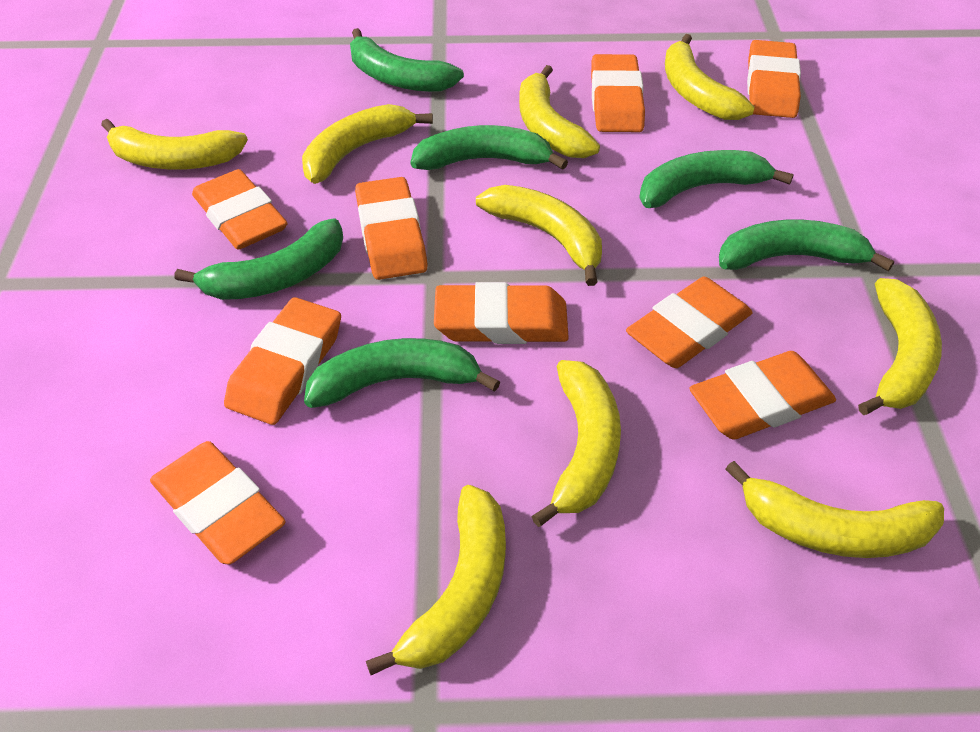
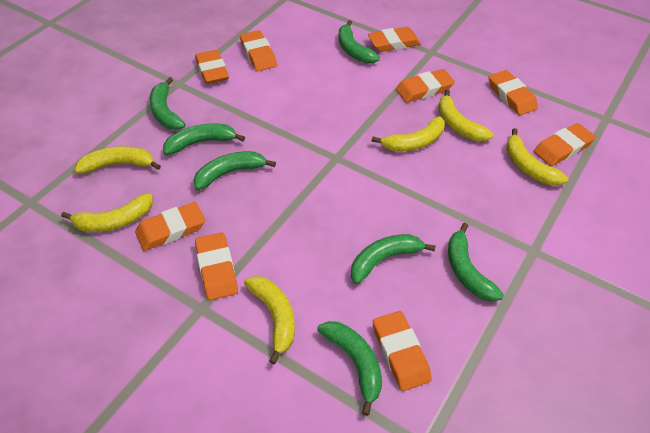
green banana: 6 -> 7
yellow banana: 9 -> 6

